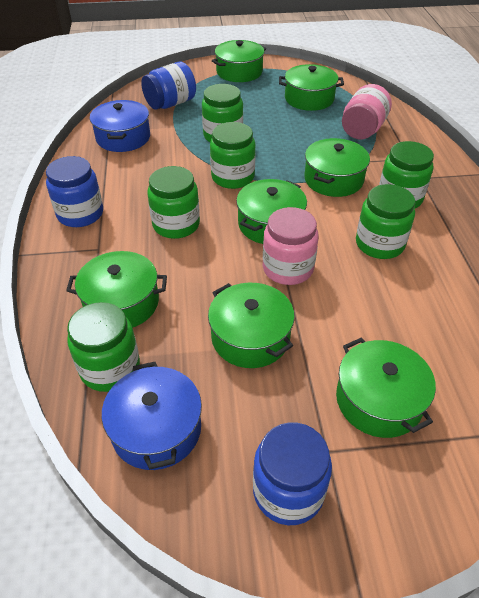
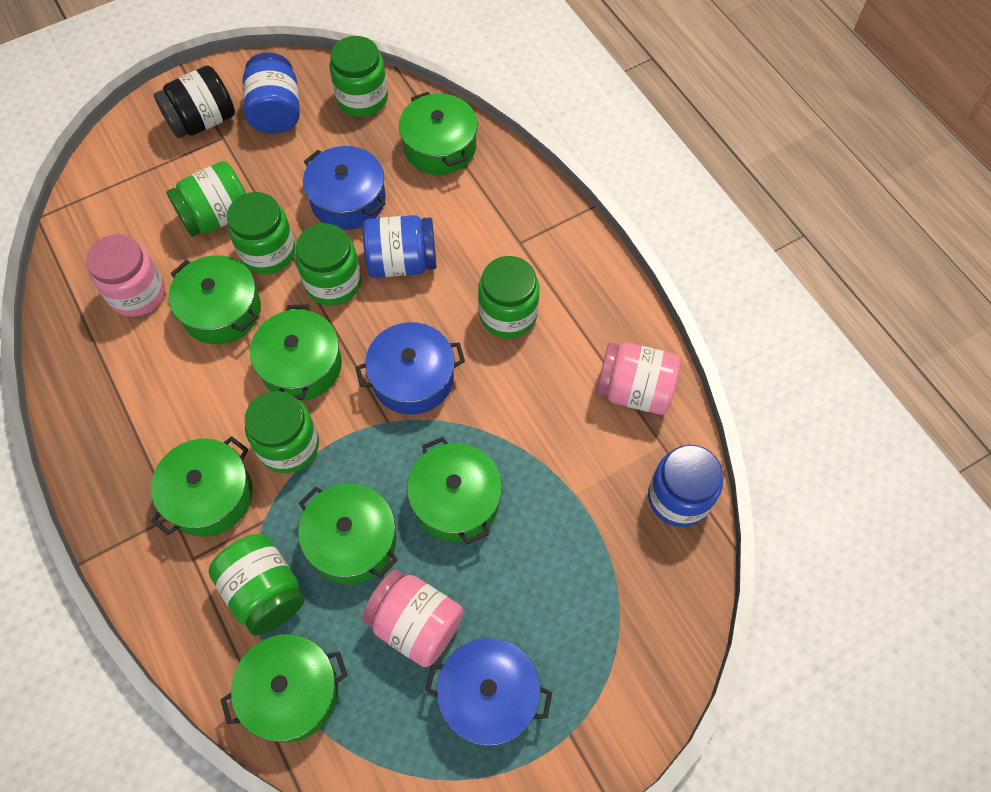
black jar: 0 -> 1
blue pot: 2 -> 3
green jar: 6 -> 7
pink jar: 2 -> 3

